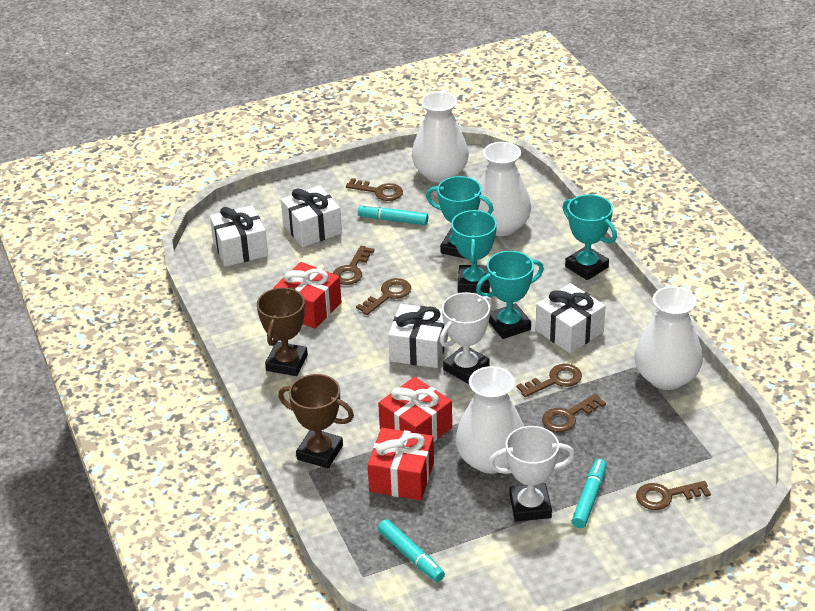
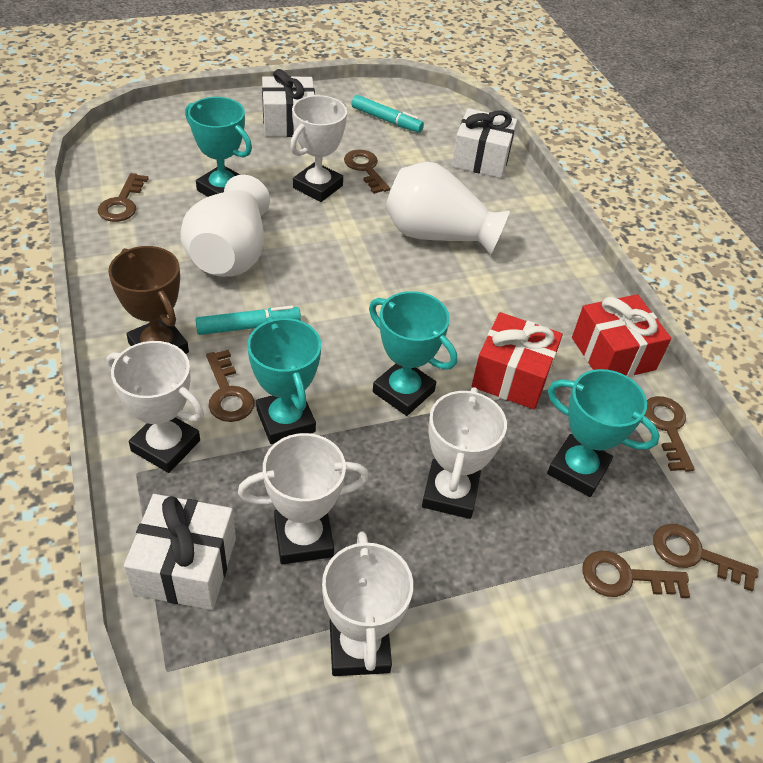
brown trophy: 2 -> 1
red gift: 3 -> 2
turquoise marker: 3 -> 2
white gift: 4 -> 3
white trophy: 2 -> 5
white vase: 4 -> 2

